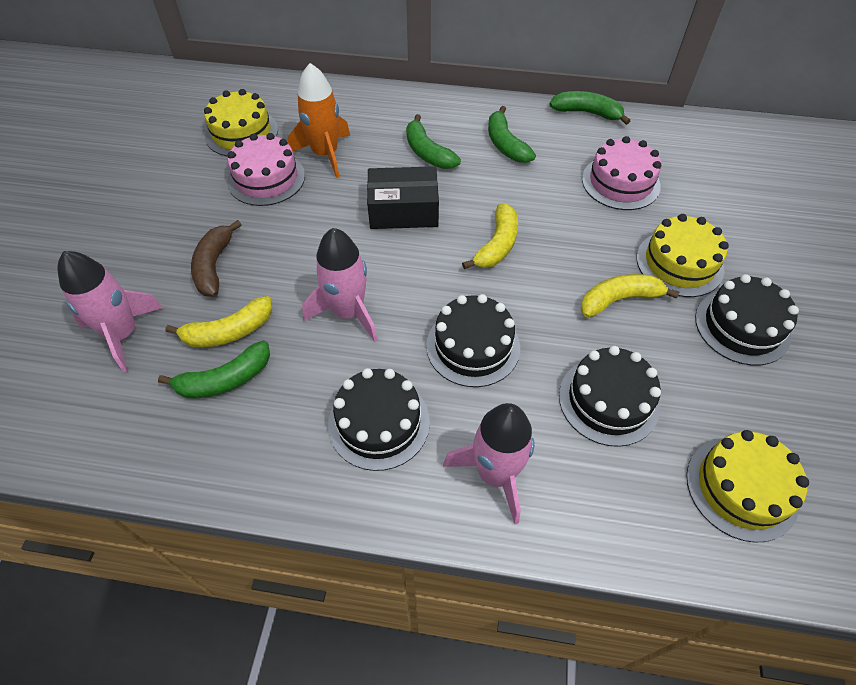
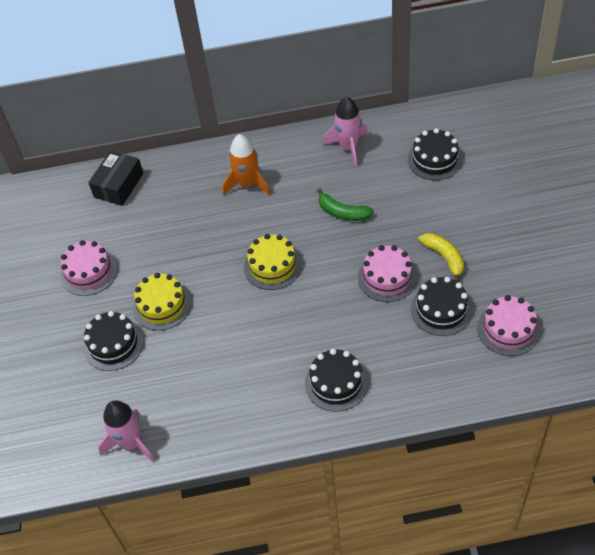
brown banana: 1 -> 0
green banana: 4 -> 1
pink cake: 2 -> 3
pink rocket: 3 -> 2
yellow banana: 3 -> 1
yellow cake: 3 -> 2

